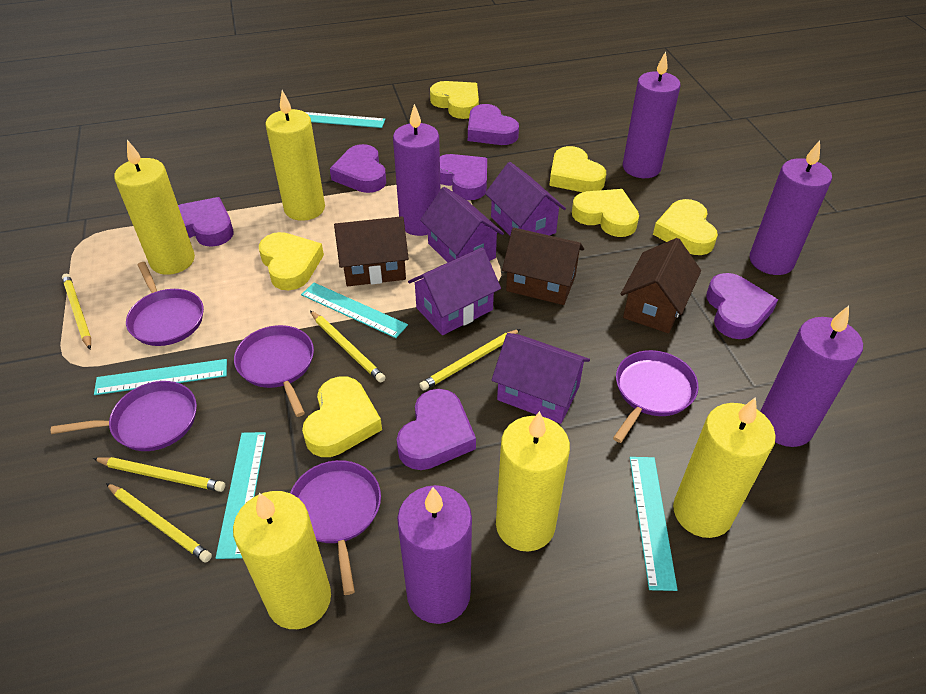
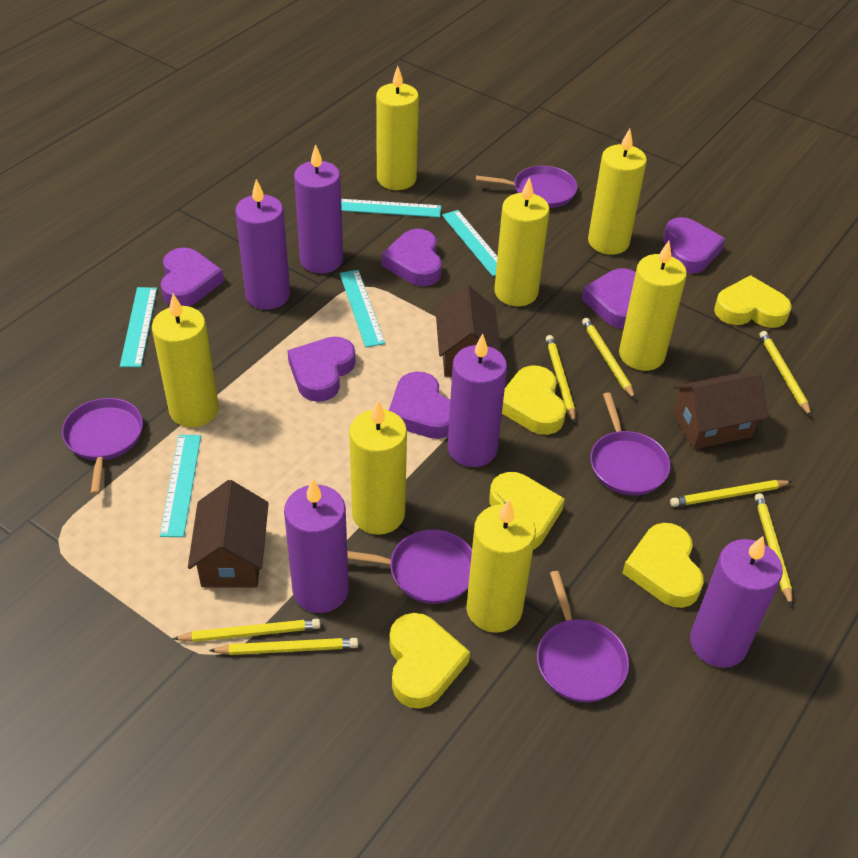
purple house: 4 -> 0
yellow candle: 5 -> 7
yellow heart: 6 -> 5
yellow pencil: 5 -> 7

